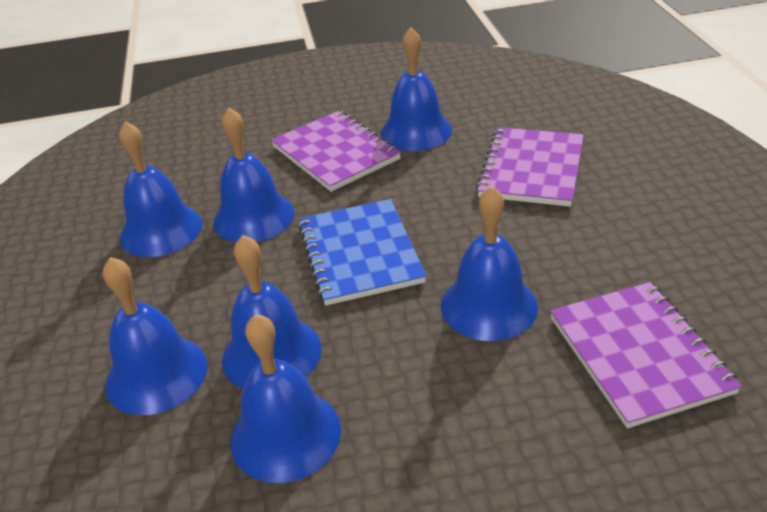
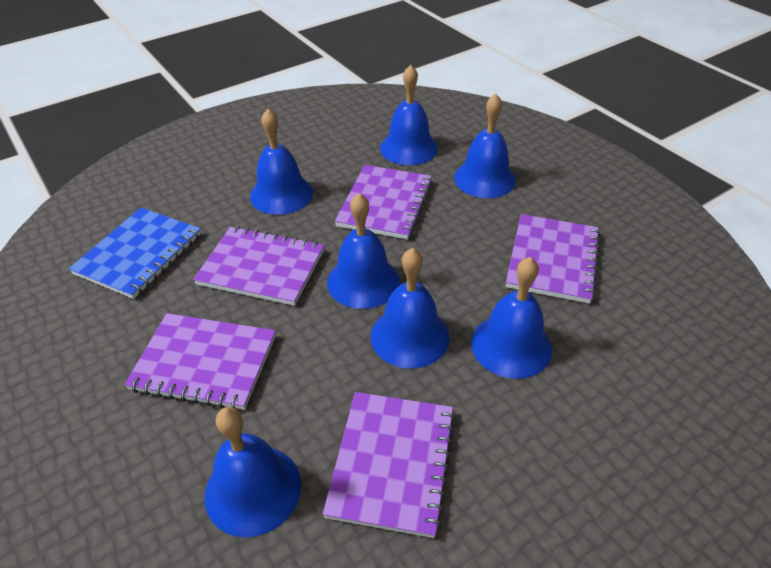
purple notebook: 3 -> 5

